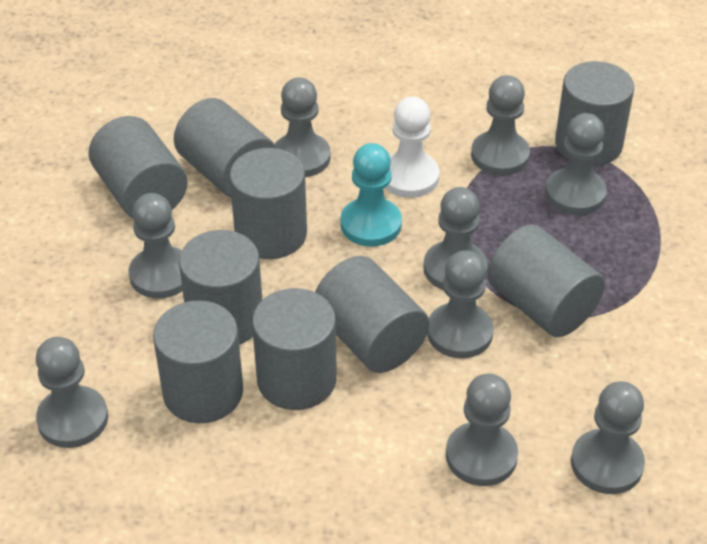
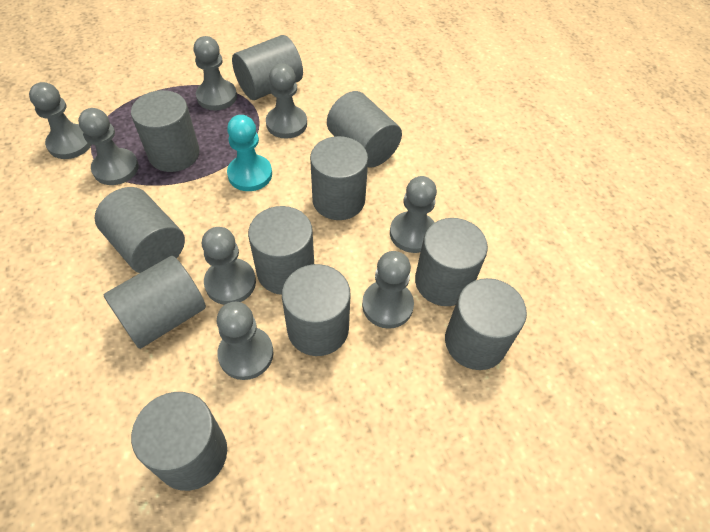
grey cylinder: 9 -> 11
grey pawn: 9 -> 8
white pawn: 1 -> 0

